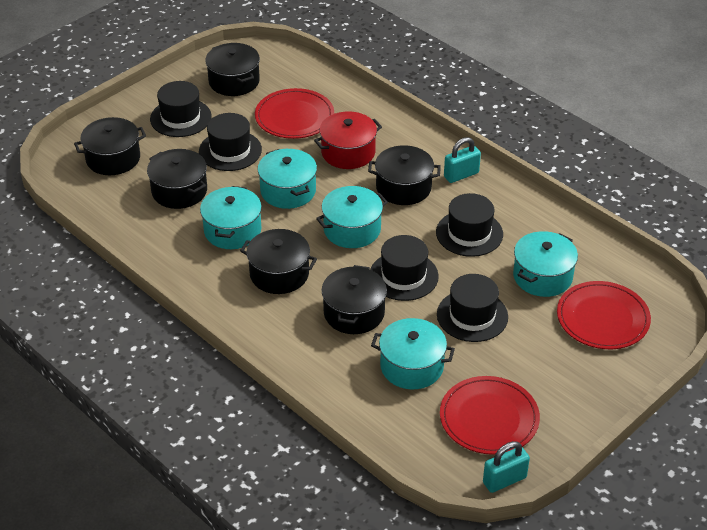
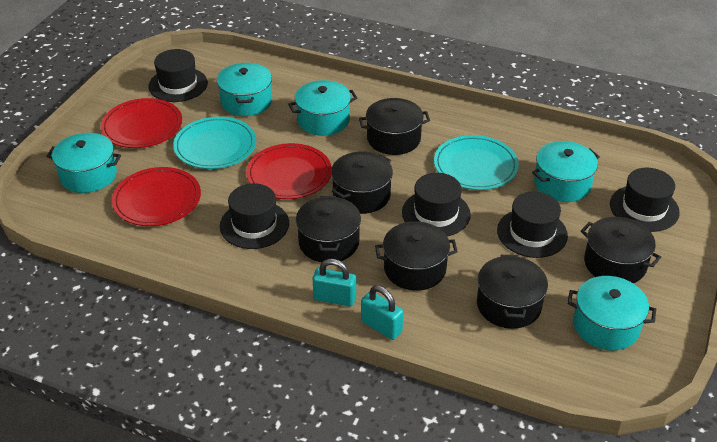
red pot: 1 -> 0
turquoise plate: 0 -> 2

